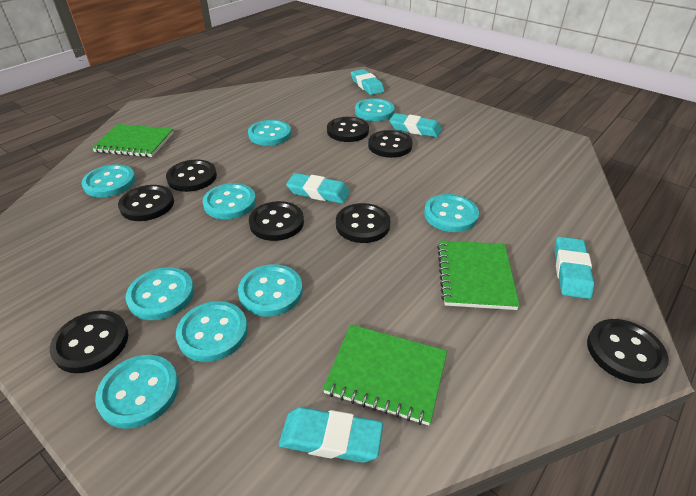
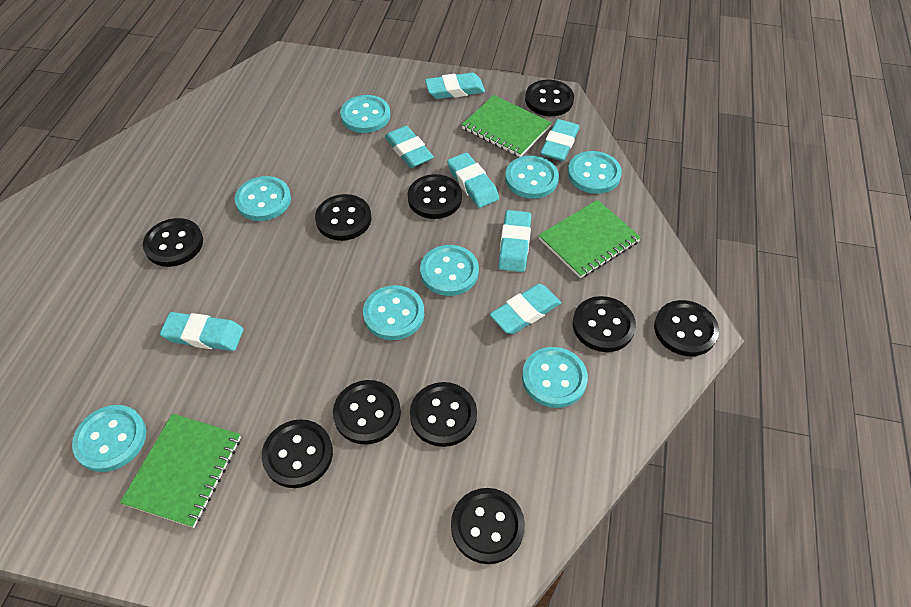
black button: 8 -> 10
turquoise button: 9 -> 8
turquoise eraser: 5 -> 7

